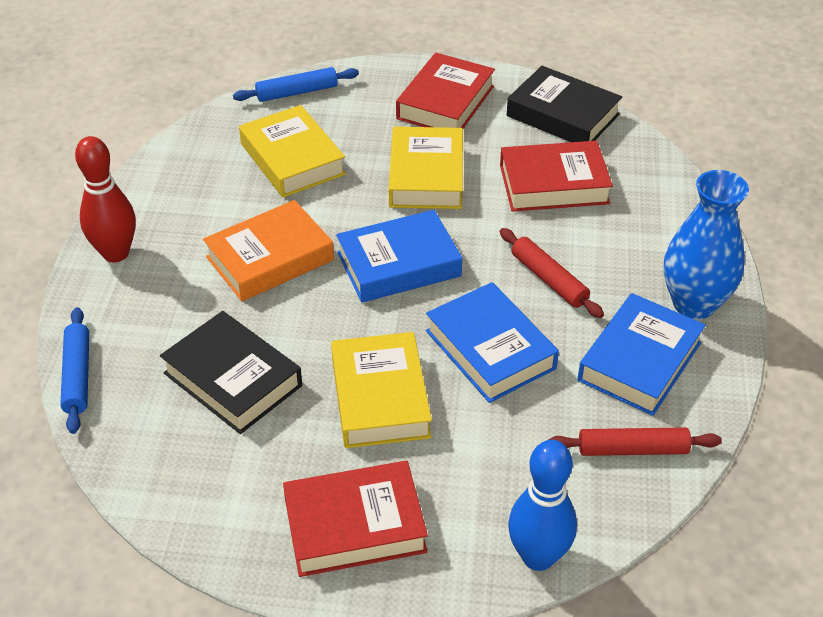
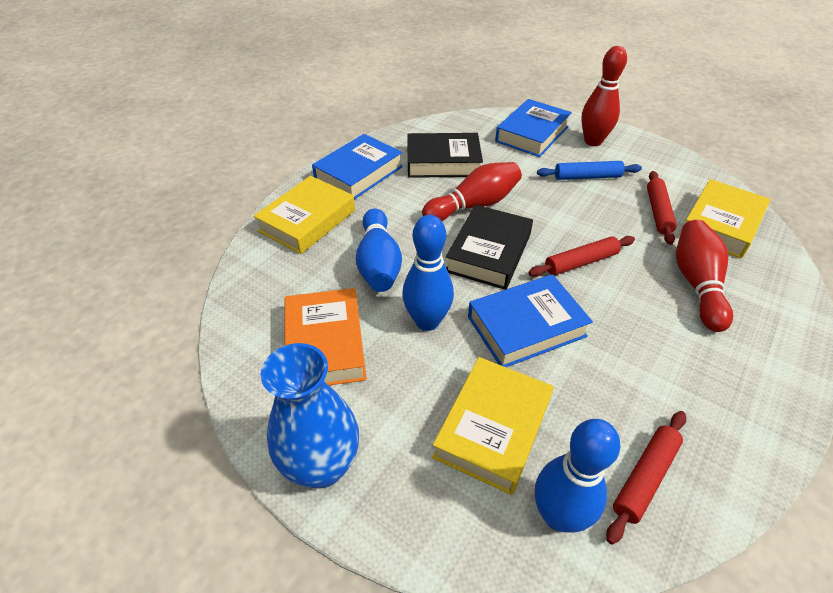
blue bowling pin: 1 -> 3
blue rolling pin: 2 -> 1
red book: 3 -> 0
red bowling pin: 1 -> 3
red rolling pin: 2 -> 3

